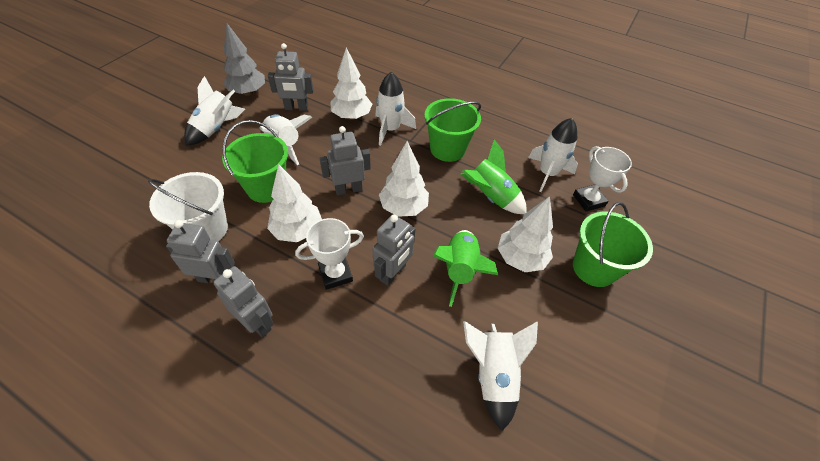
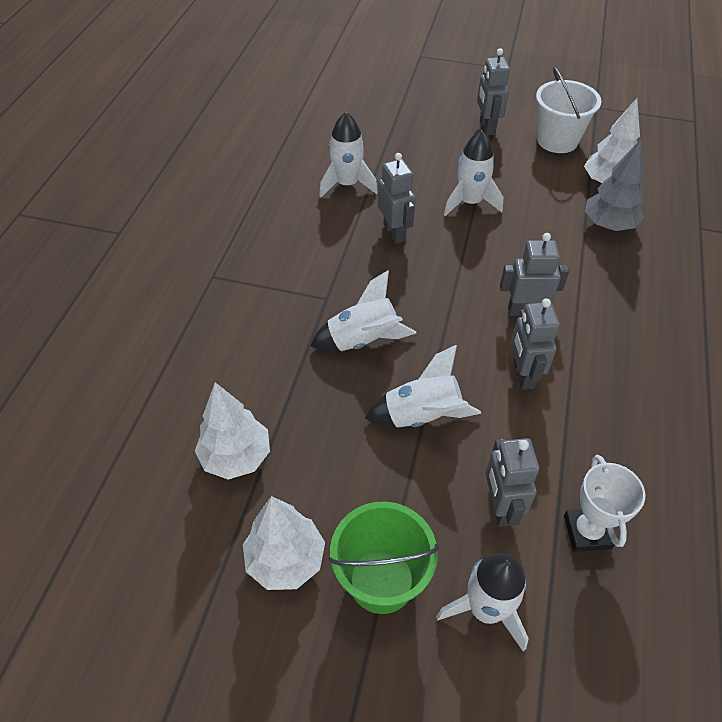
green bucket: 3 -> 1
green rocket: 2 -> 0
white tree: 4 -> 3
white trophy: 2 -> 1

